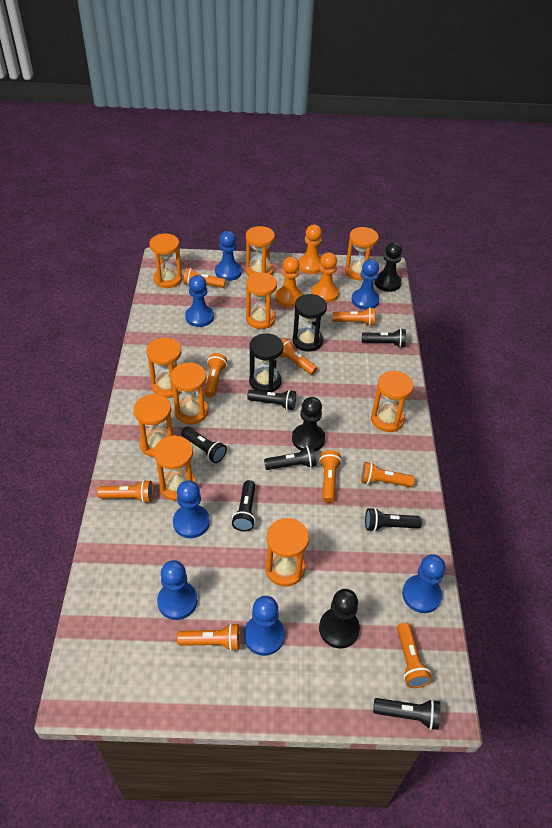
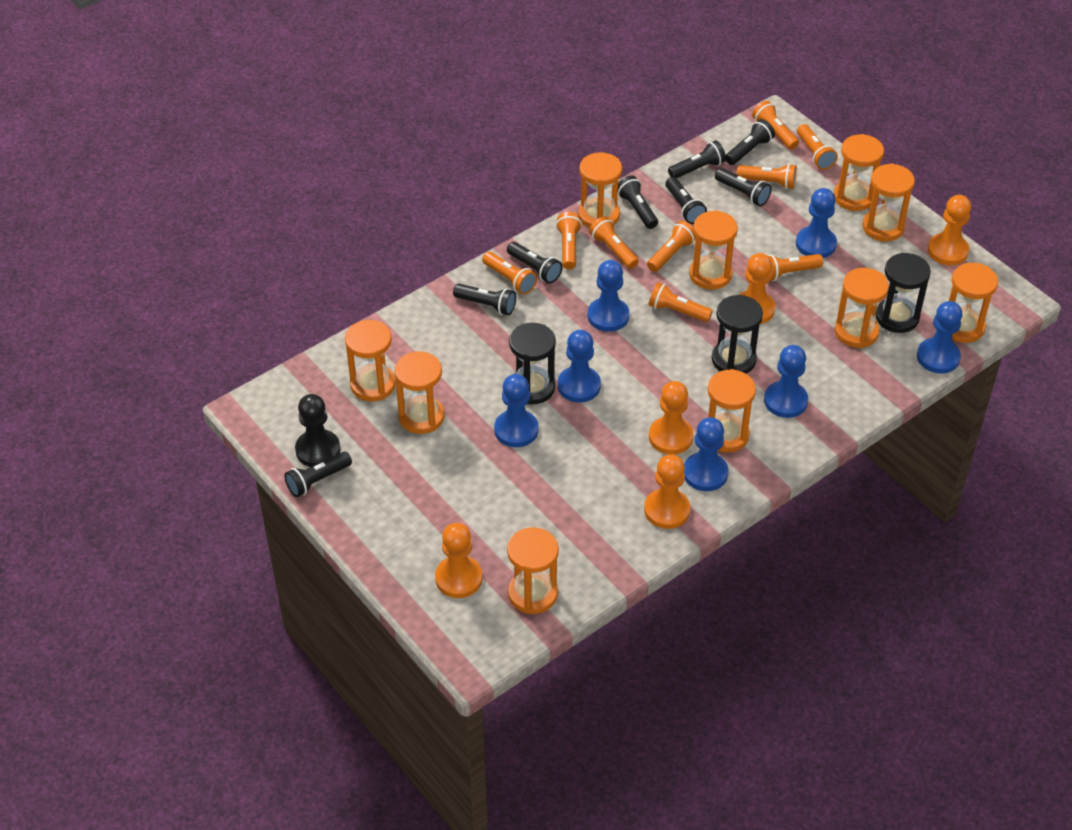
black flashlight: 7 -> 8
black hourglass: 2 -> 3
black pawn: 3 -> 1
orange pawn: 3 -> 5

